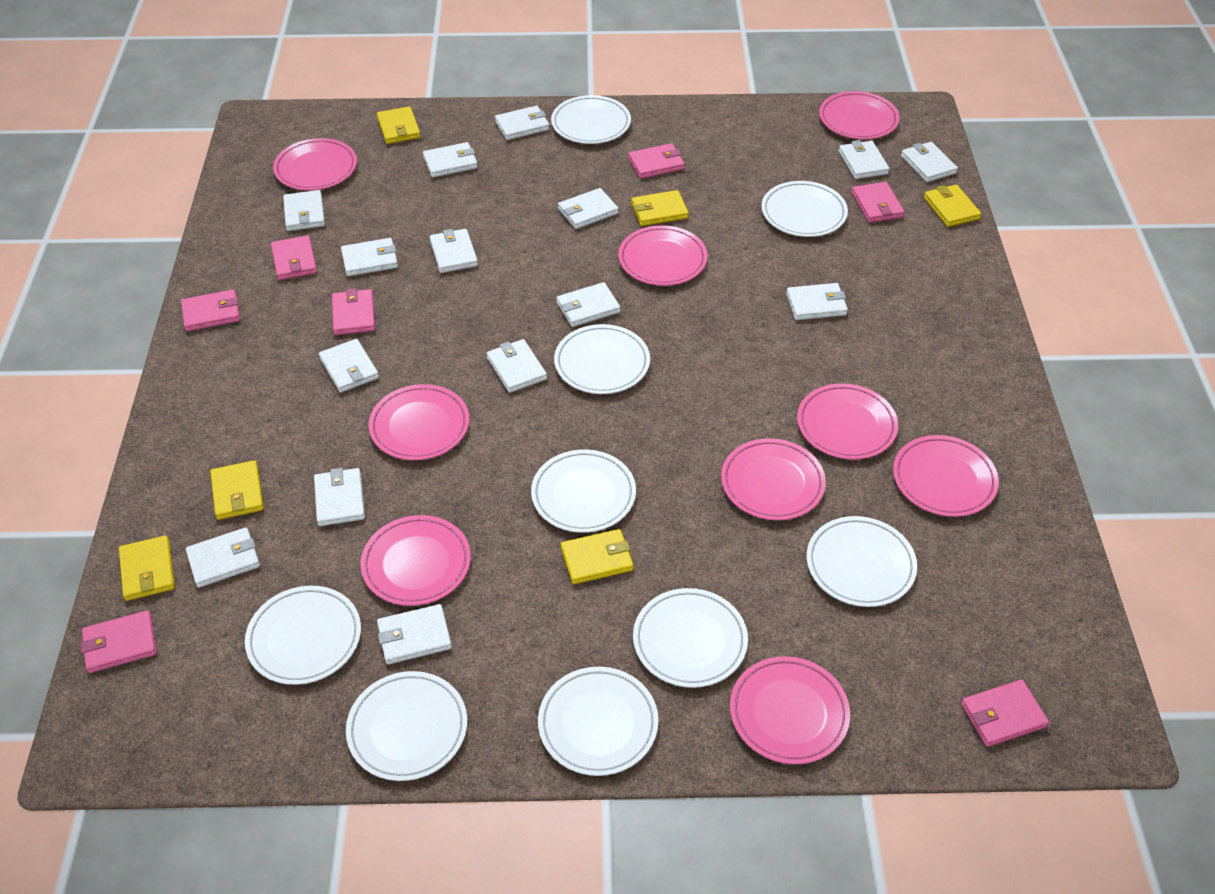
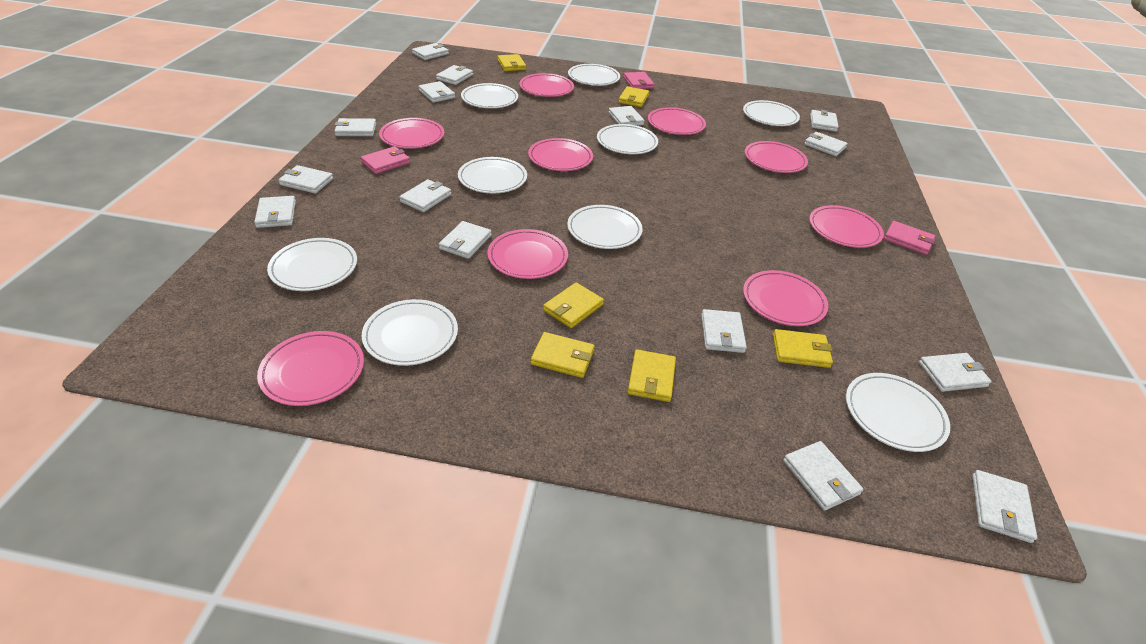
pink wallet: 7 -> 3

